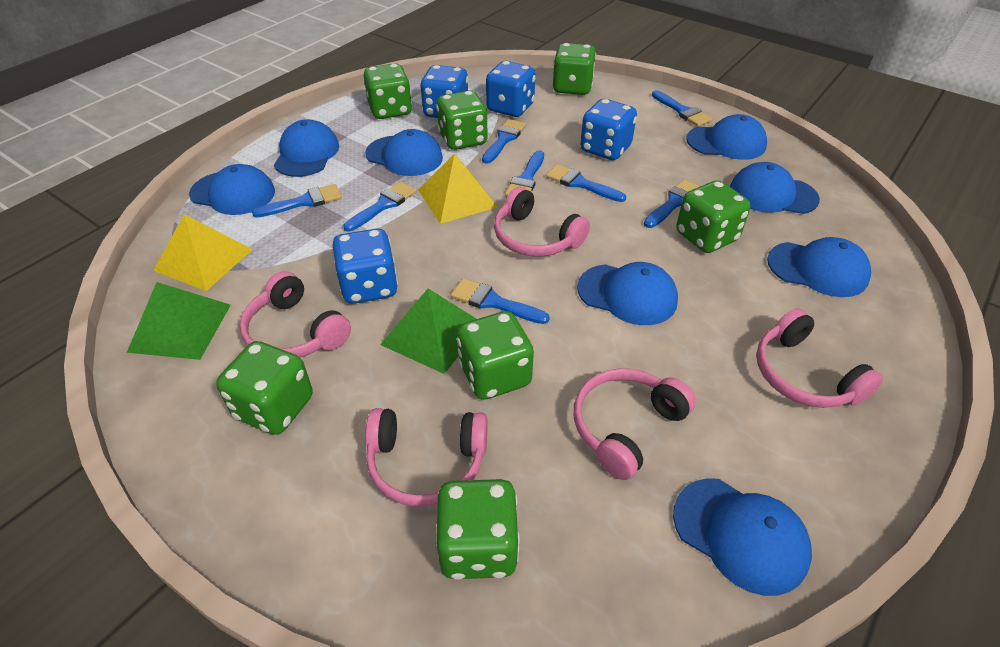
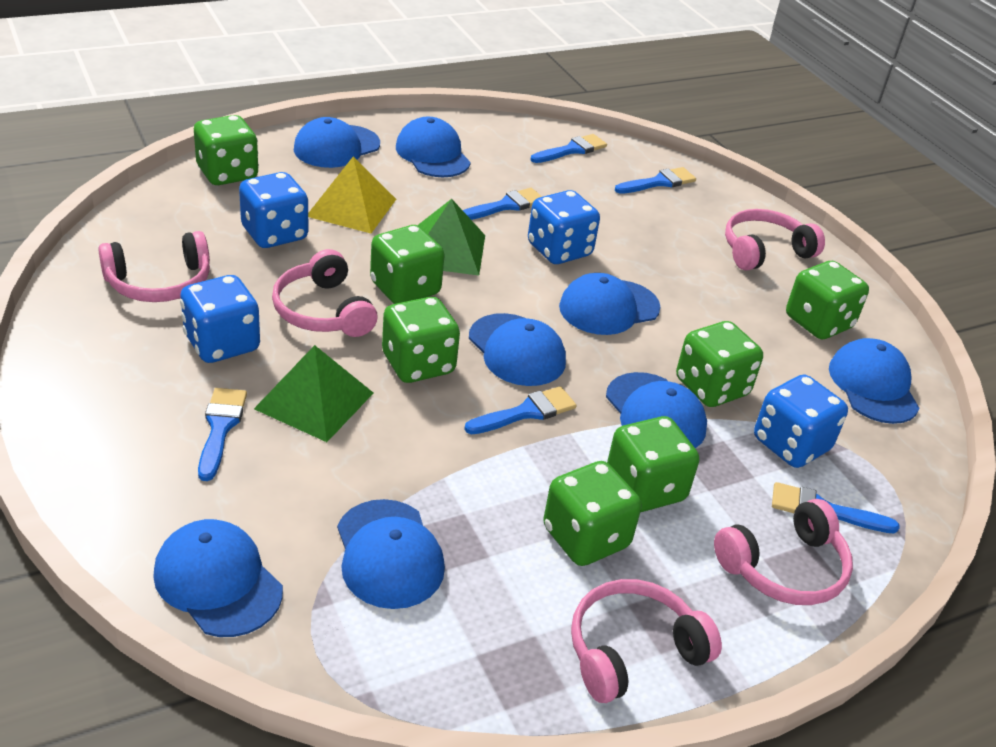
blue brush: 8 -> 6
yellow pyramid: 2 -> 1

